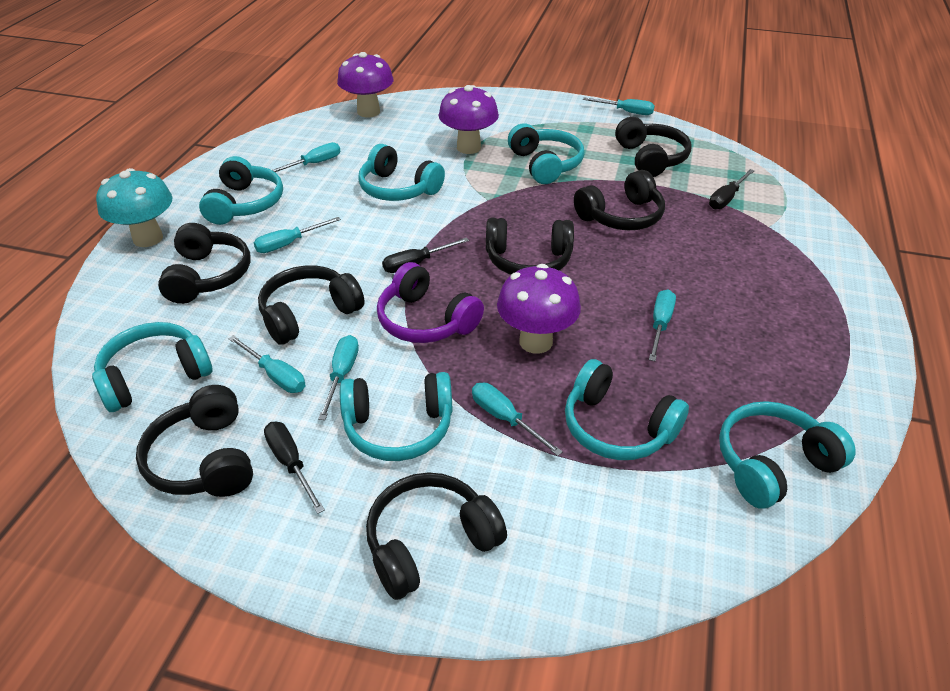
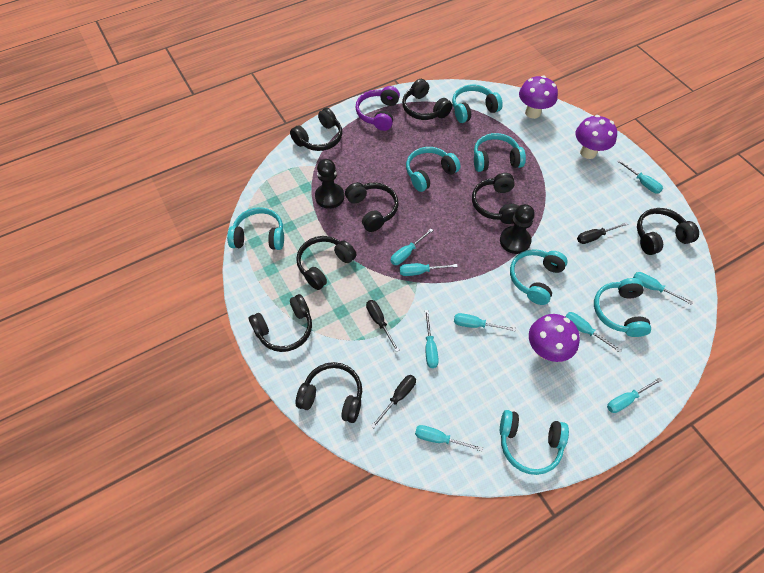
black headphones: 7 -> 8
black pawn: 0 -> 2
turquoise mushroom: 1 -> 0
turquoise screwdriver: 7 -> 9

